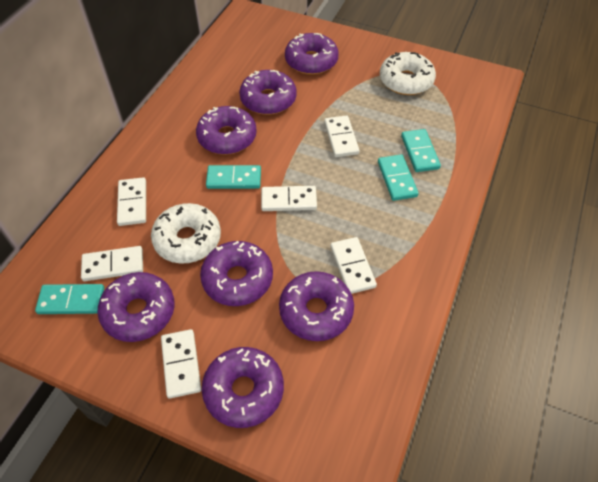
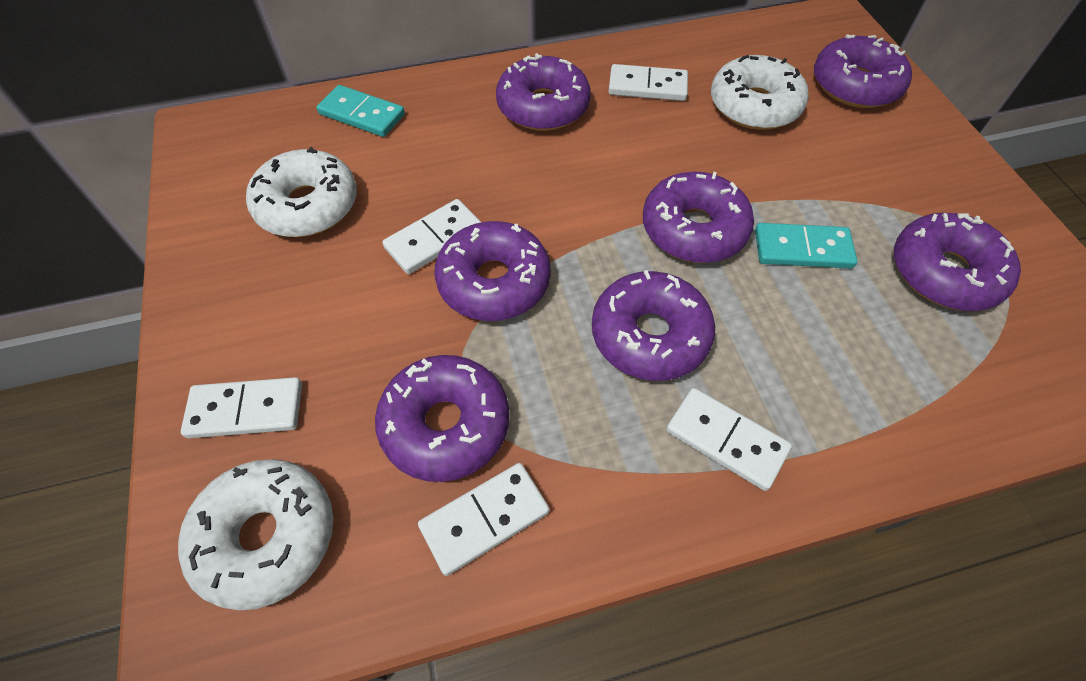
turquoise domino: 4 -> 2
white domino: 6 -> 5
white donut: 2 -> 3

